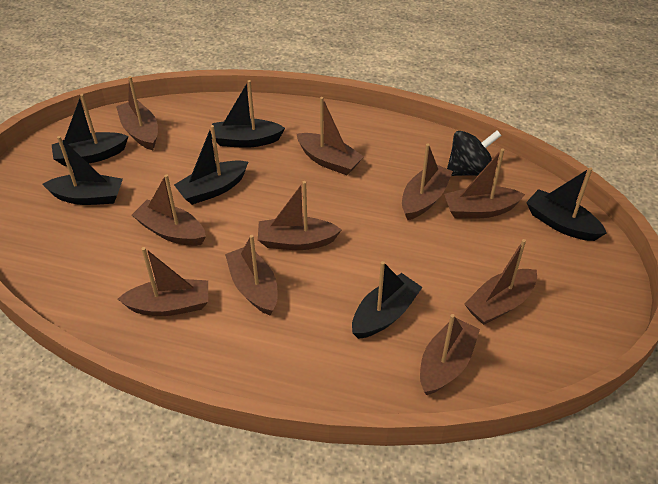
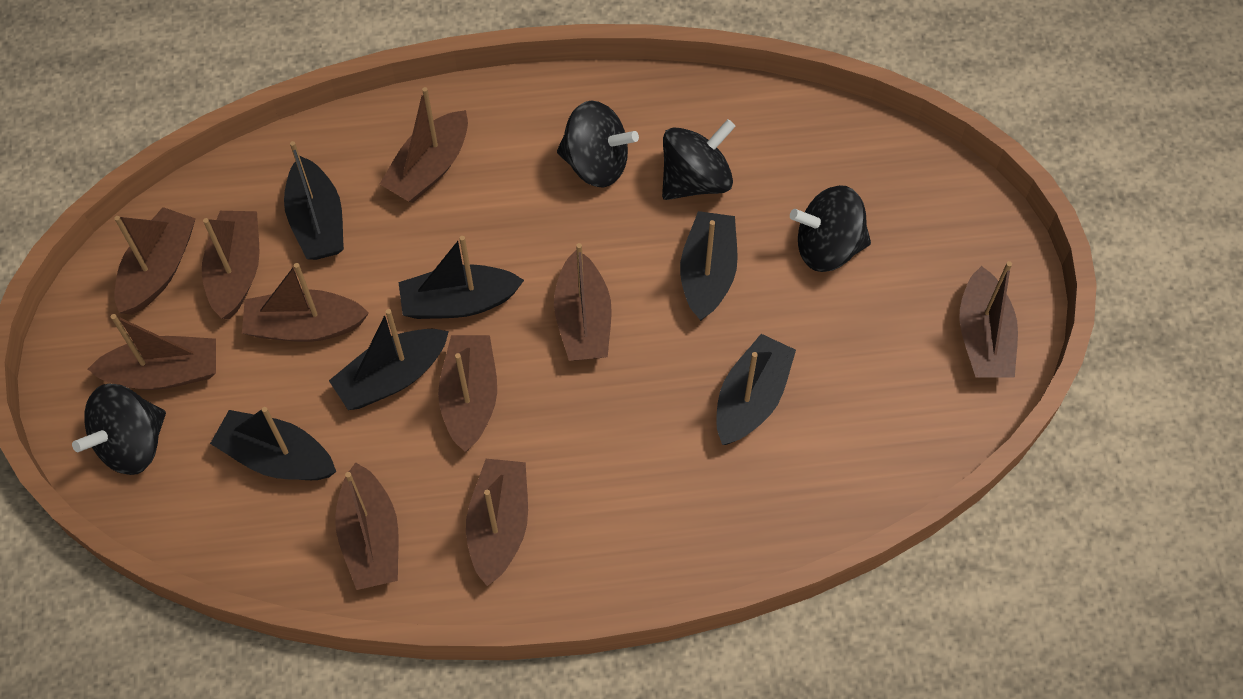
black spinning top: 1 -> 4

